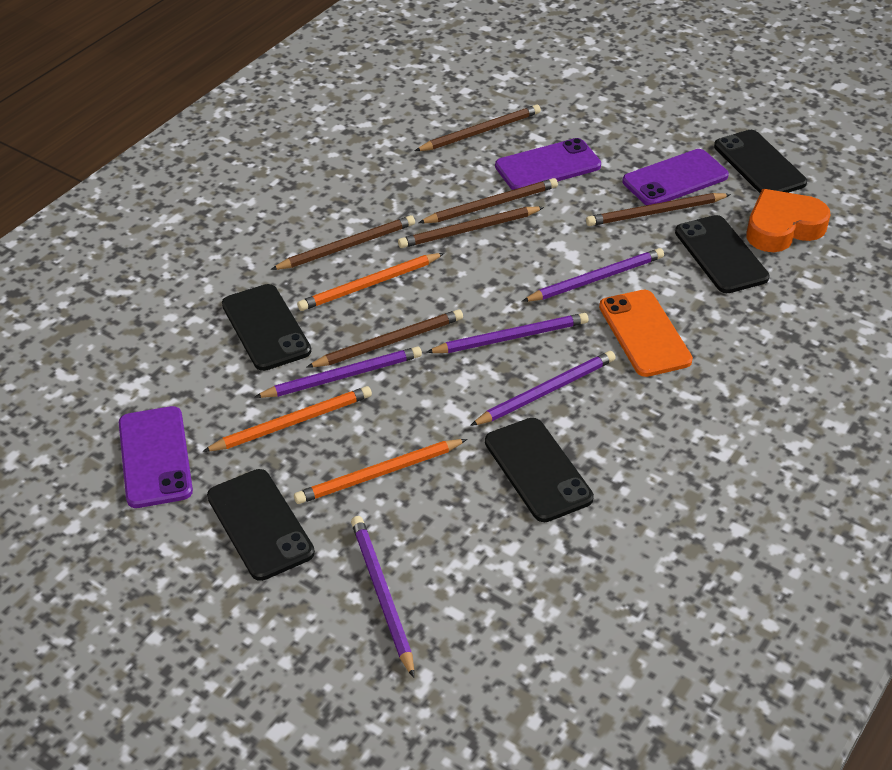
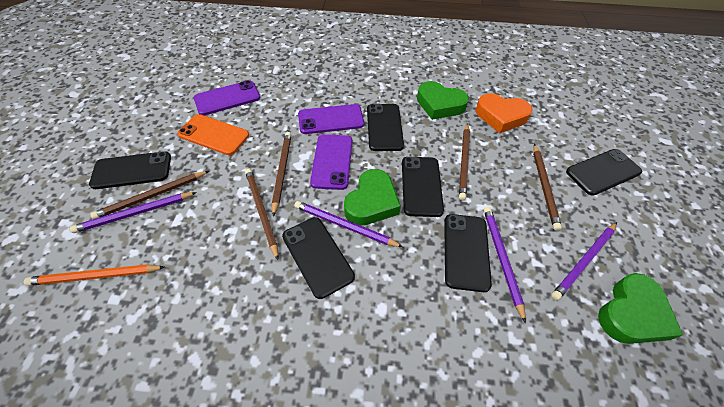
black phone: 5 -> 6
brown pencil: 6 -> 5
green heart: 0 -> 3
orange pencil: 3 -> 1
purple pencil: 5 -> 4

